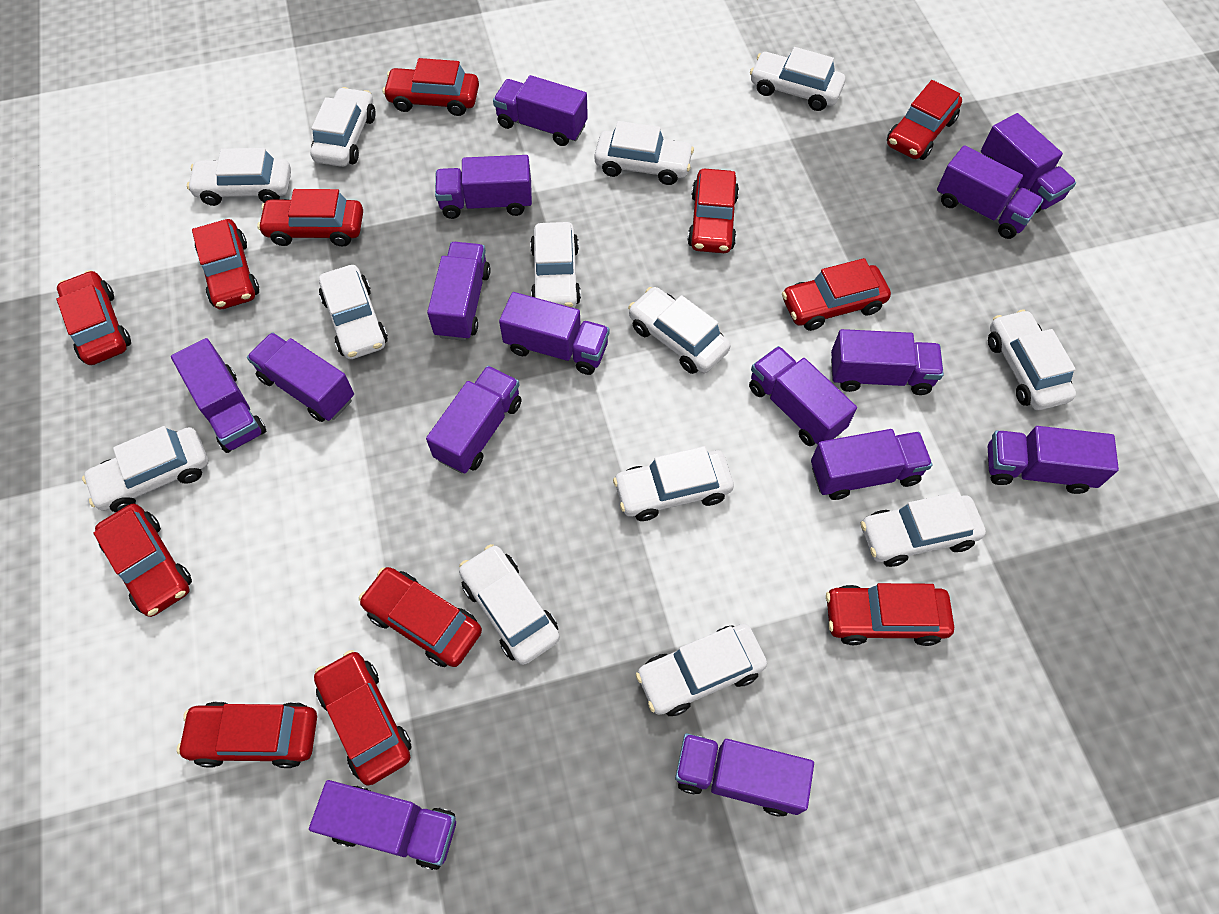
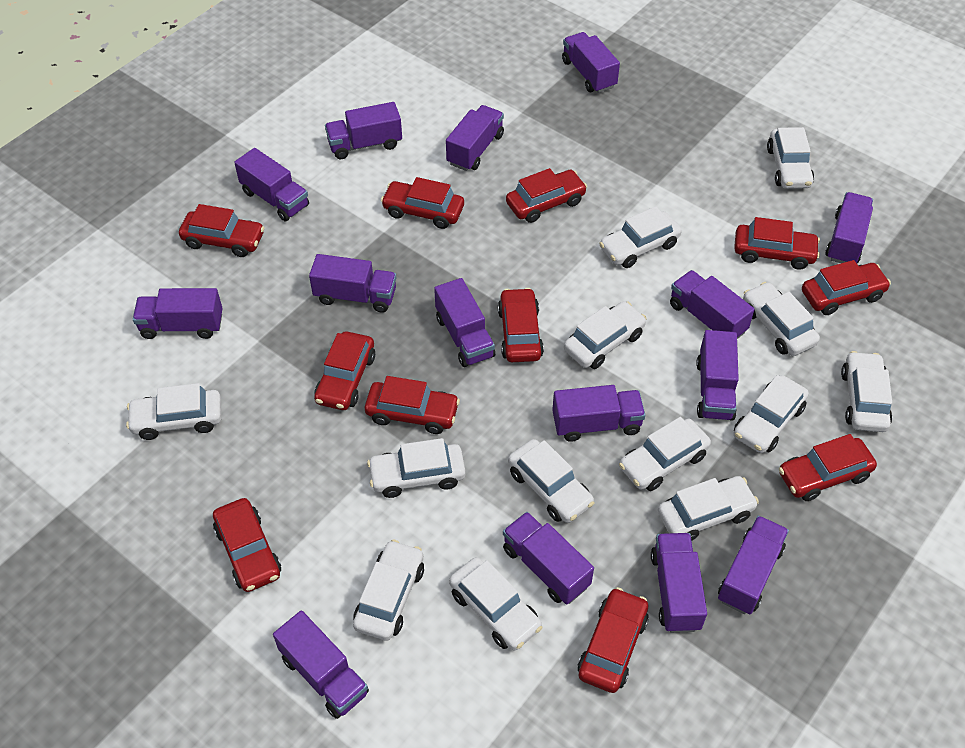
red car: 12 -> 11

